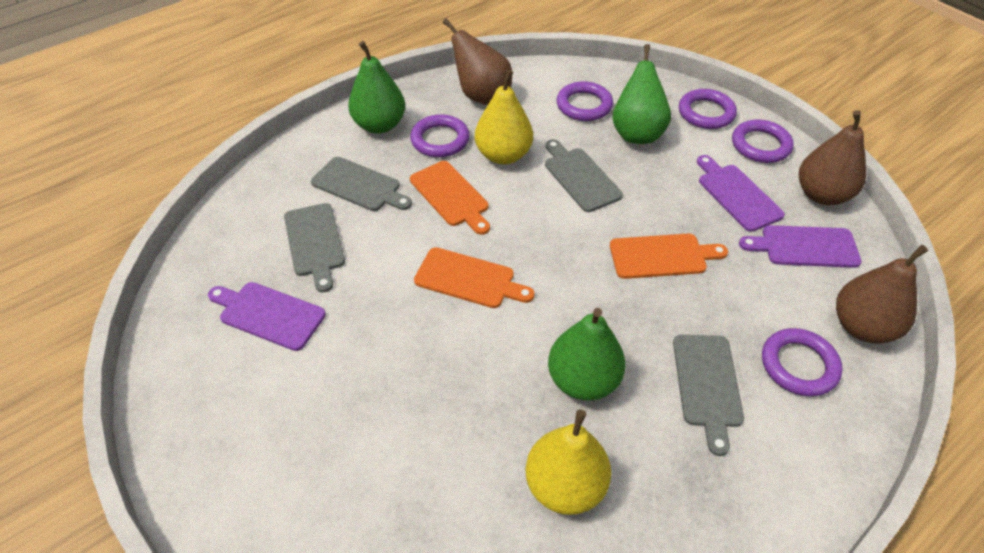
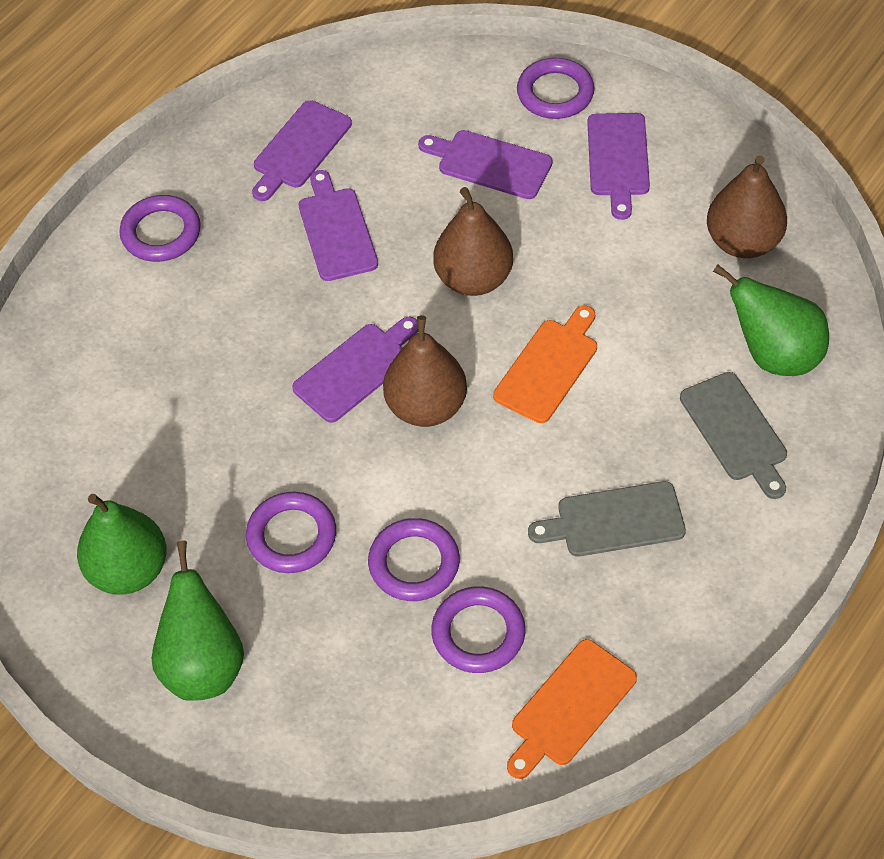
grey cutting board: 4 -> 2
orange cutting board: 3 -> 2
purple cutting board: 3 -> 5
yellow pear: 2 -> 0

